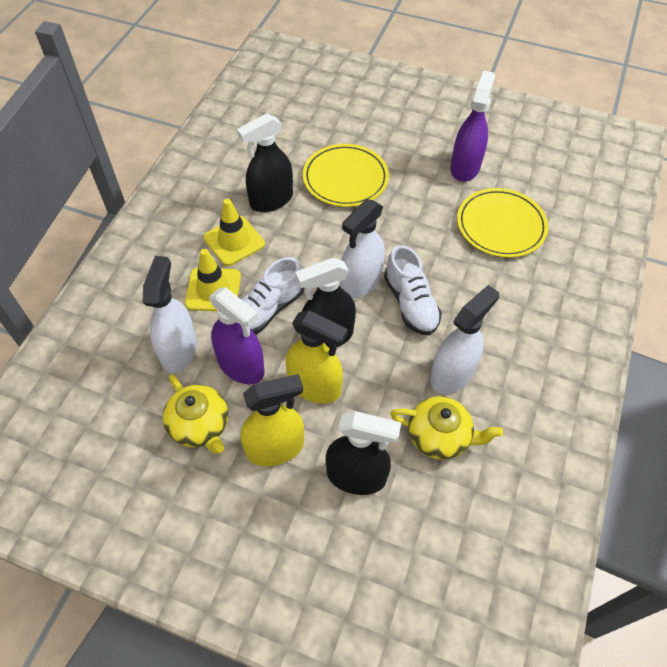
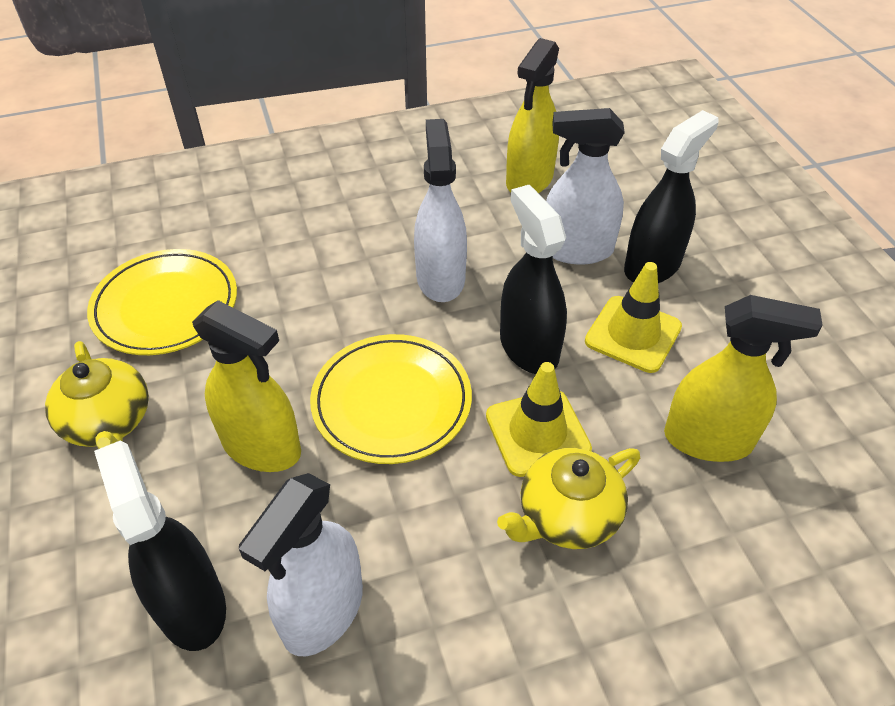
purple spray bottle: 2 -> 0
white shoe: 2 -> 0
yellow spray bottle: 2 -> 3

